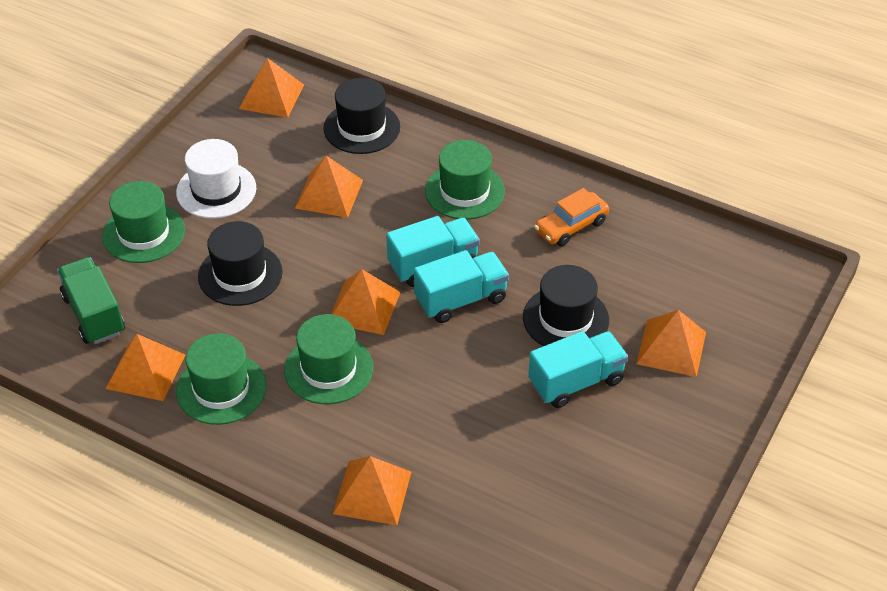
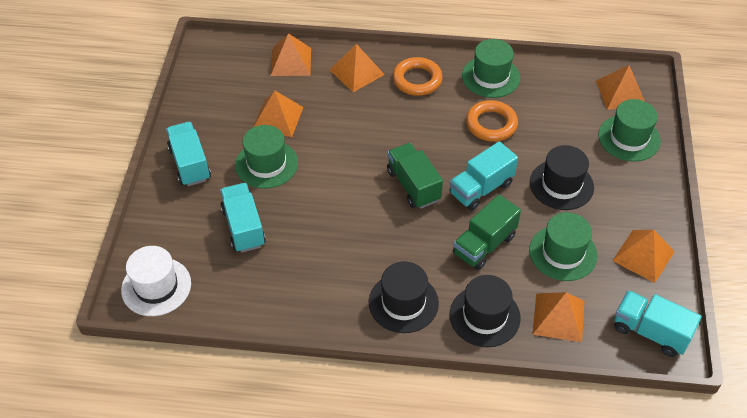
green truck: 1 -> 2
orange car: 1 -> 0
orange ring: 0 -> 2
turquoise truck: 3 -> 4

